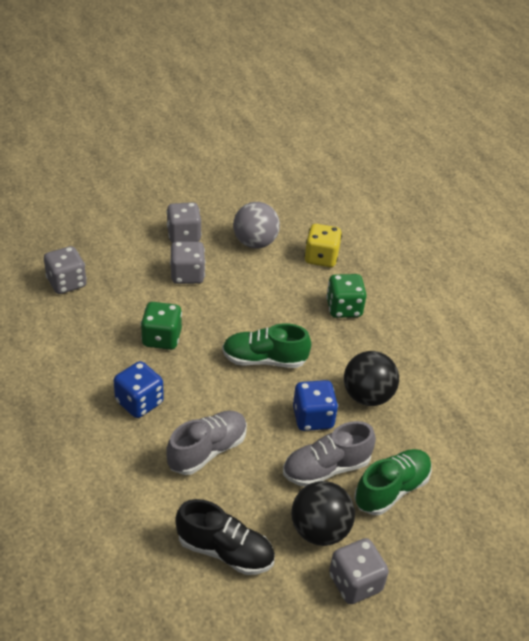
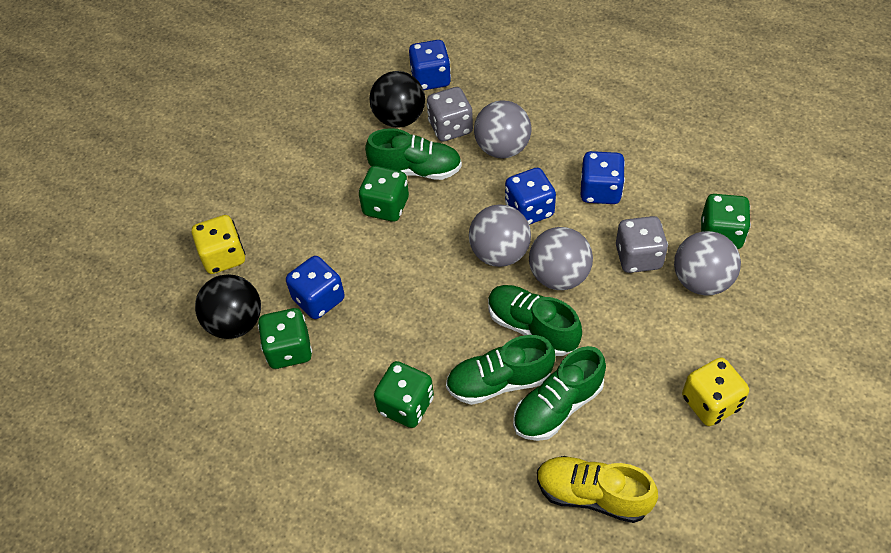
black shoe: 1 -> 0
blue dice: 2 -> 4
green dice: 2 -> 4
green shoe: 2 -> 4
grey ball: 1 -> 4
grey dice: 4 -> 2
grey shoe: 2 -> 0
yellow dice: 1 -> 2
yellow shoe: 0 -> 1

